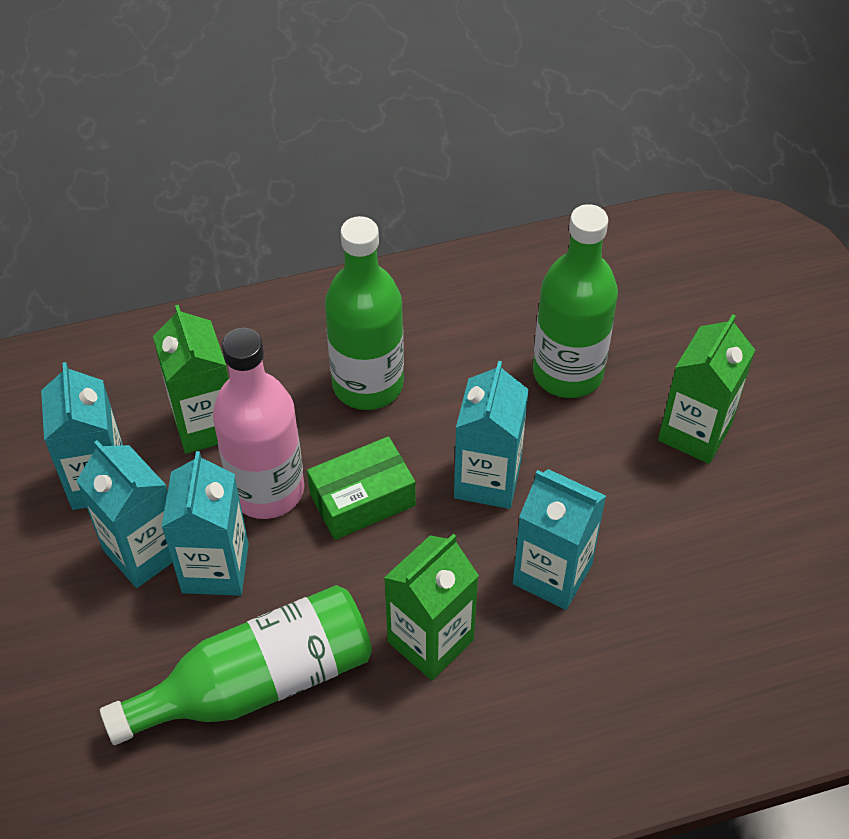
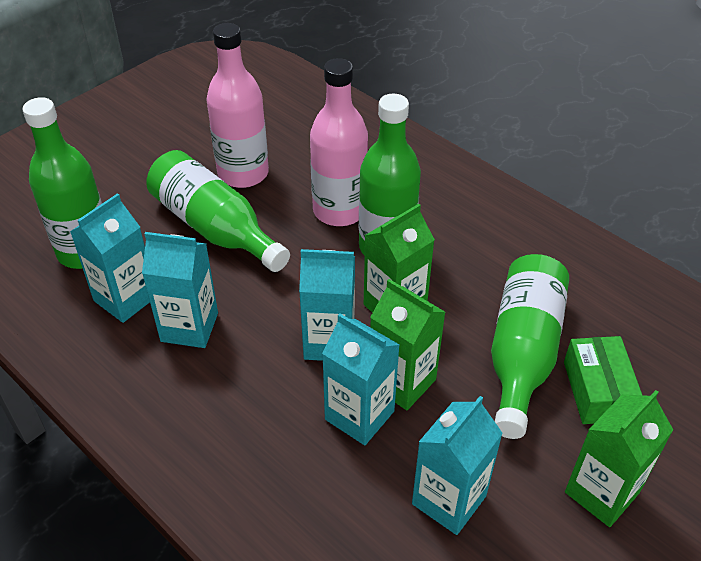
green bottle: 3 -> 4
pink bottle: 1 -> 2

